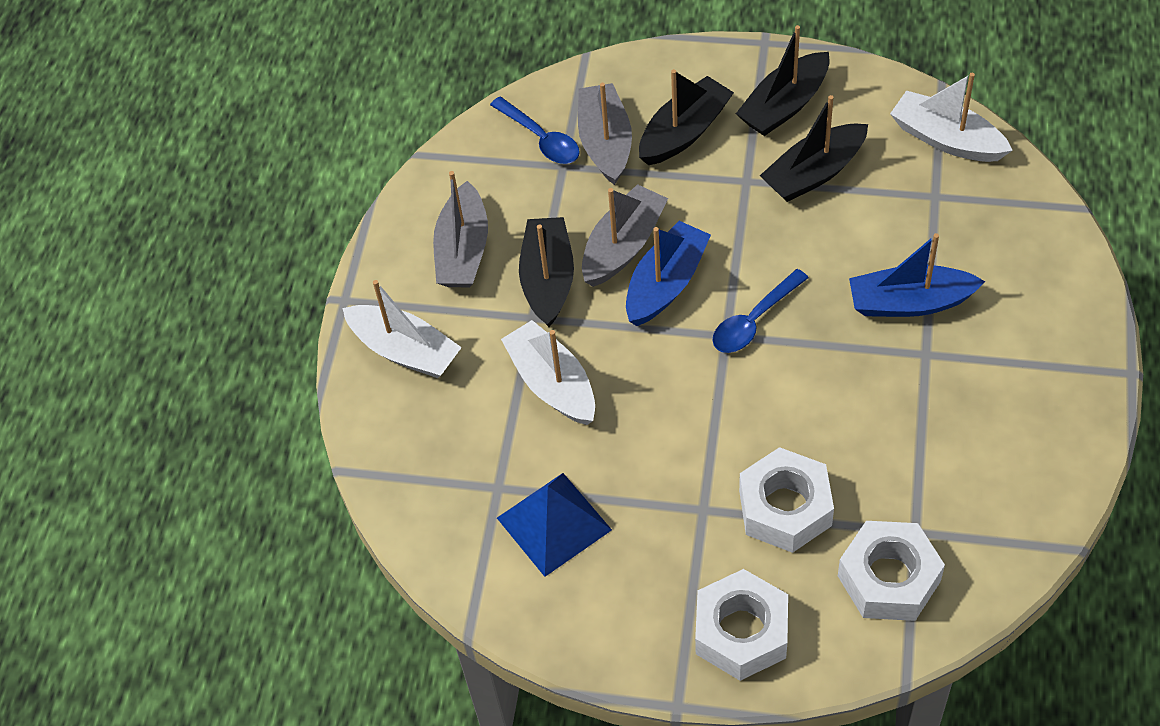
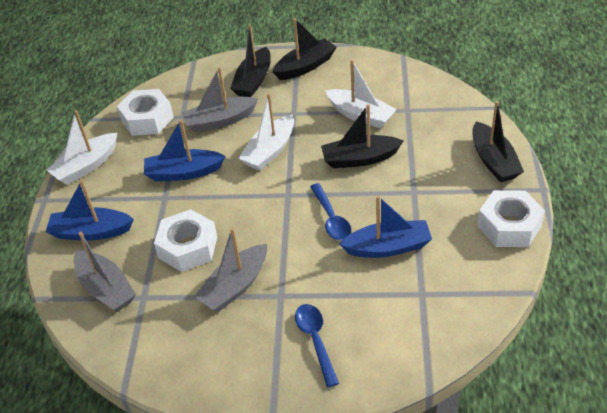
blue boat: 2 -> 3
blue pyramid: 1 -> 0

